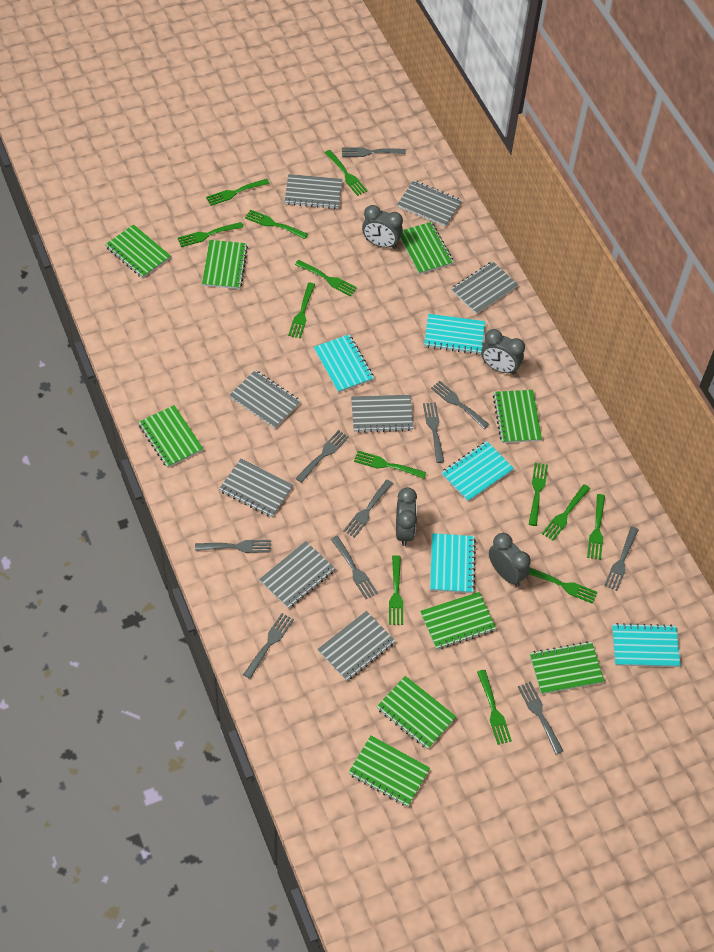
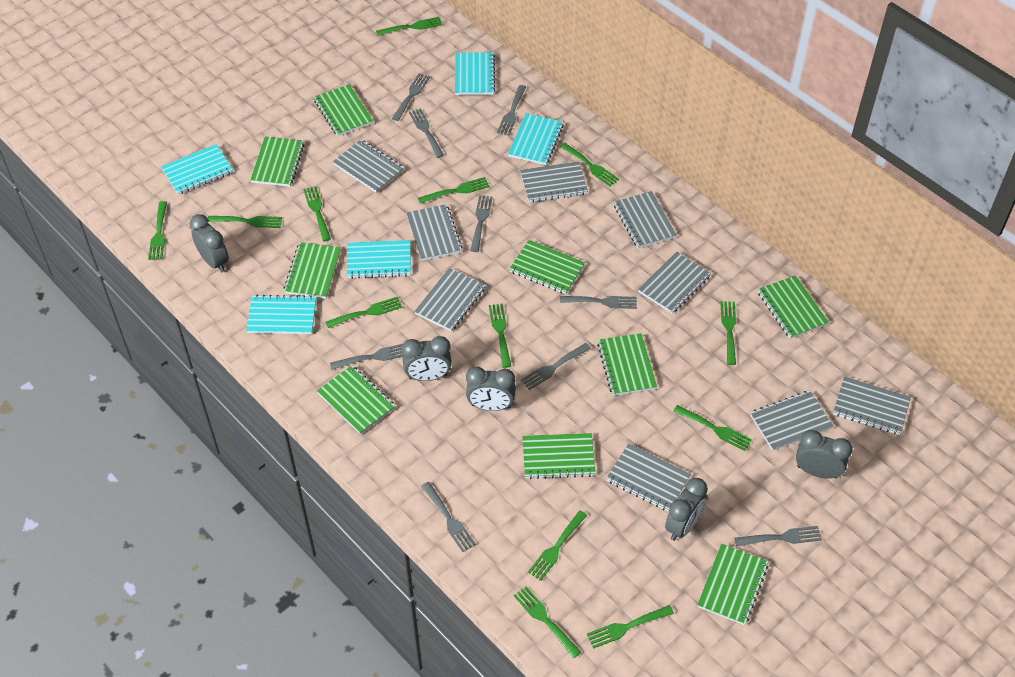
grey clock: 4 -> 5
grey fork: 10 -> 9
grey notebook: 8 -> 9

